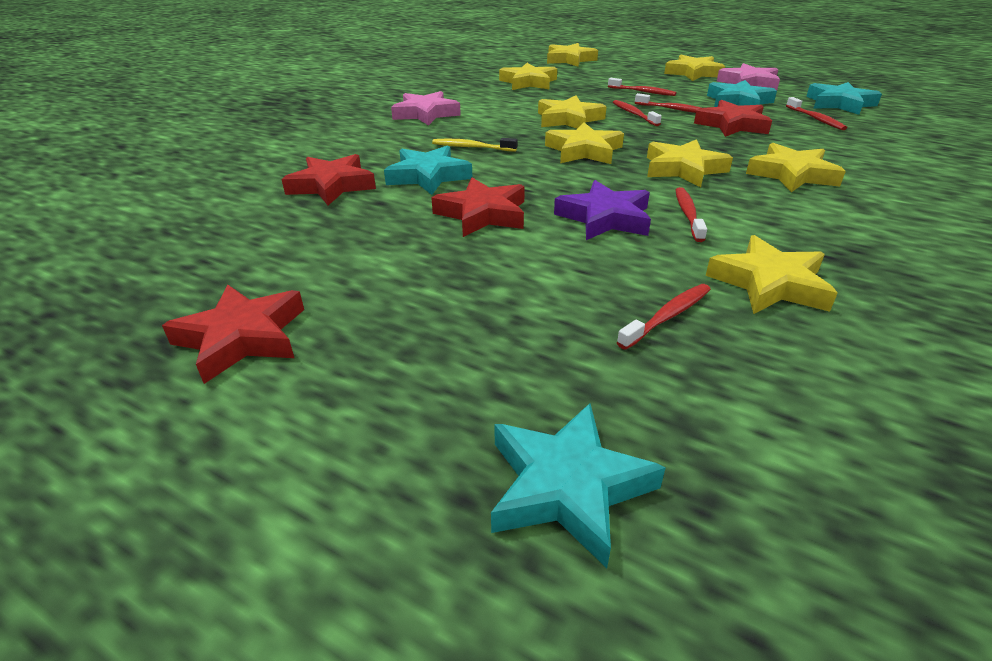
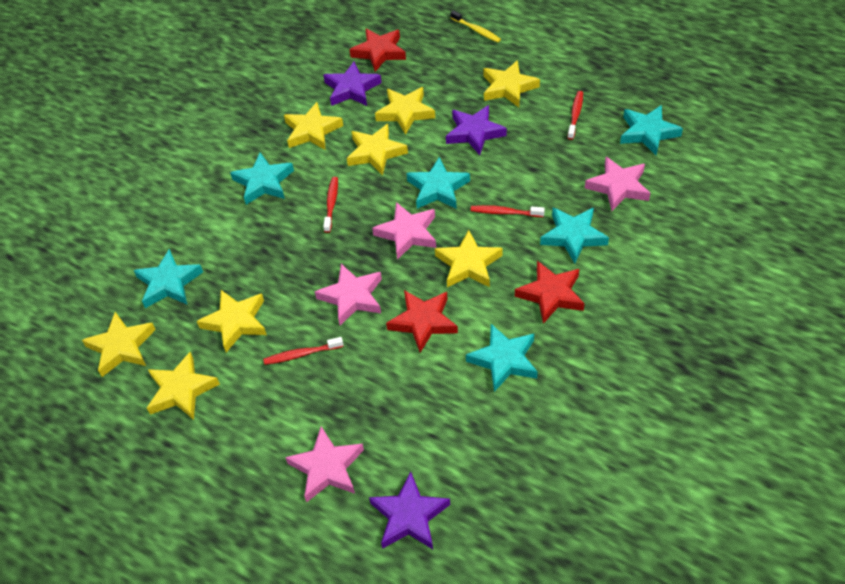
pink star: 2 -> 4
purple star: 1 -> 3
red star: 4 -> 3
red toothbrush: 6 -> 4
turquoise star: 4 -> 6

